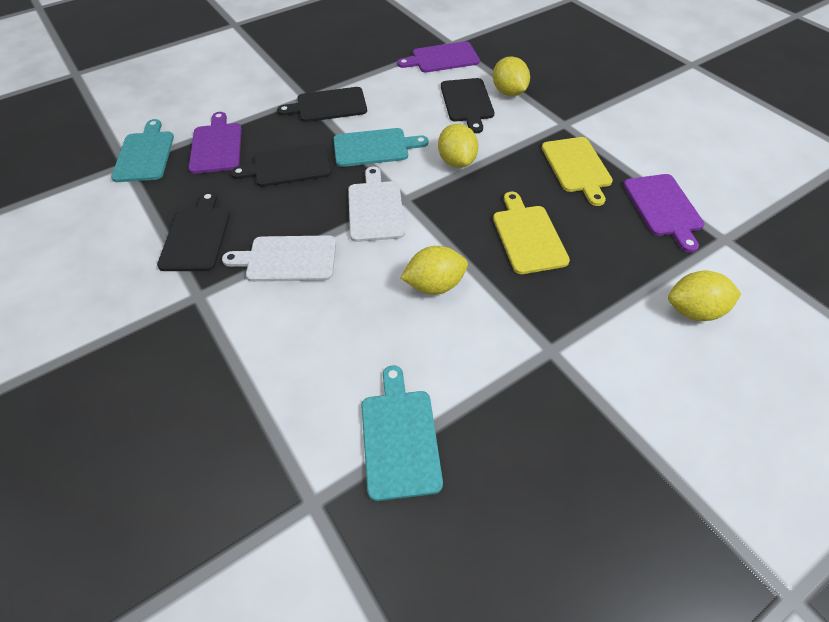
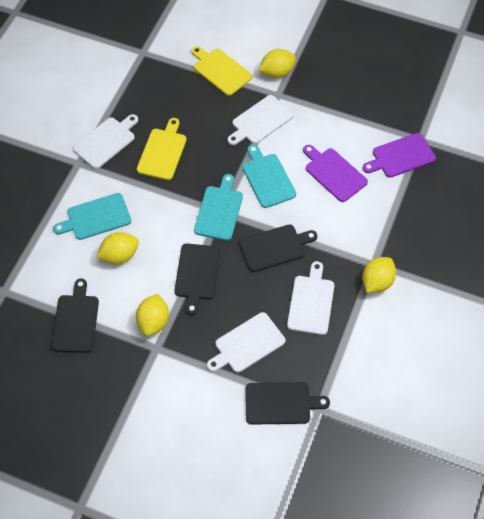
purple cutting board: 3 -> 2
white cutting board: 2 -> 4

